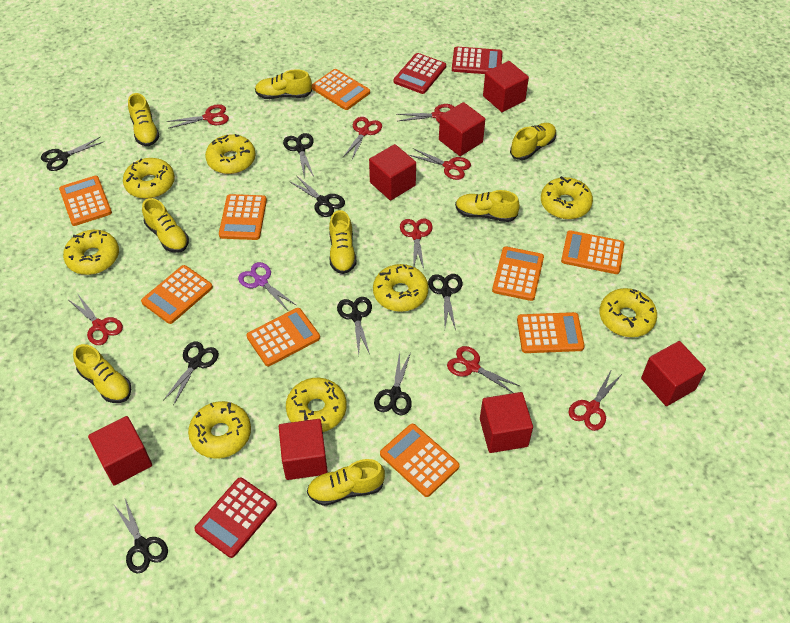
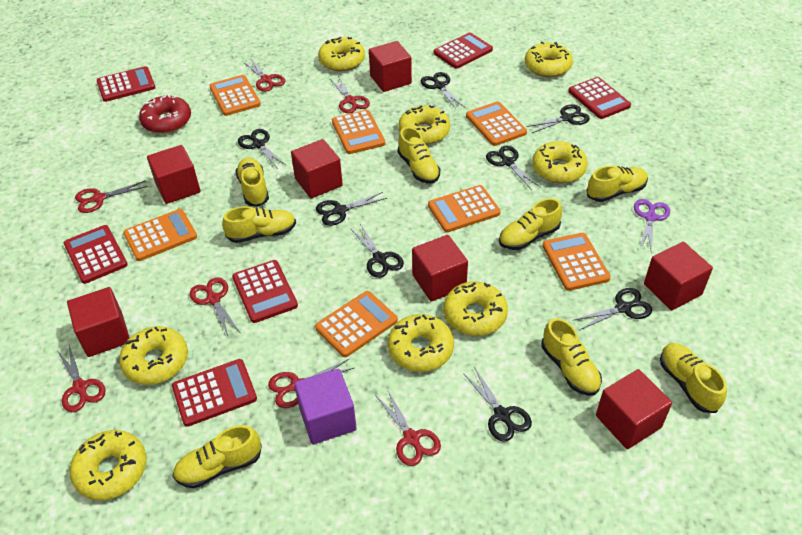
orange calculator: 9 -> 7
purple cube: 0 -> 1
red calculator: 3 -> 6
red donut: 0 -> 1
red scissors: 8 -> 7

